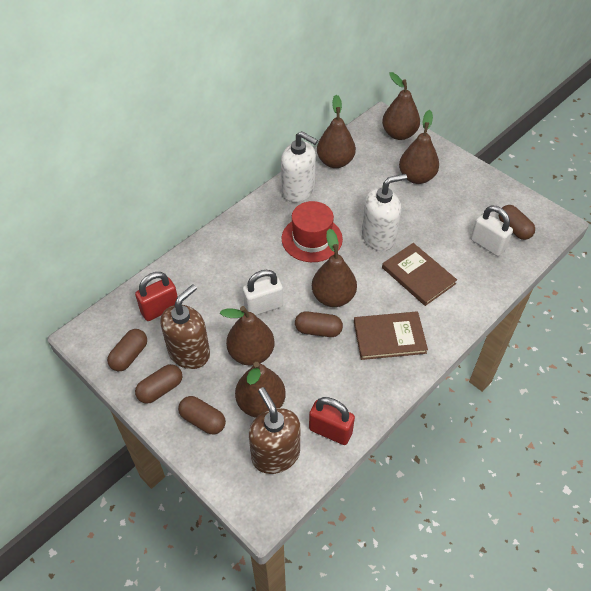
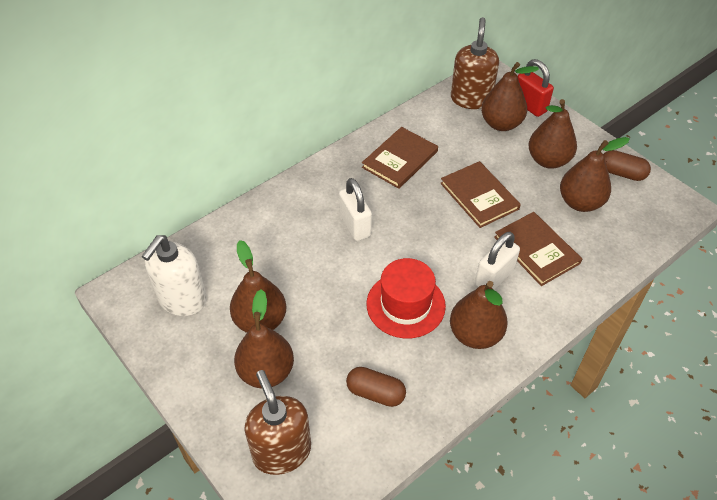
brown book: 2 -> 3
brown capsule: 5 -> 2
red padlock: 2 -> 1
white soap dispenser: 2 -> 1

